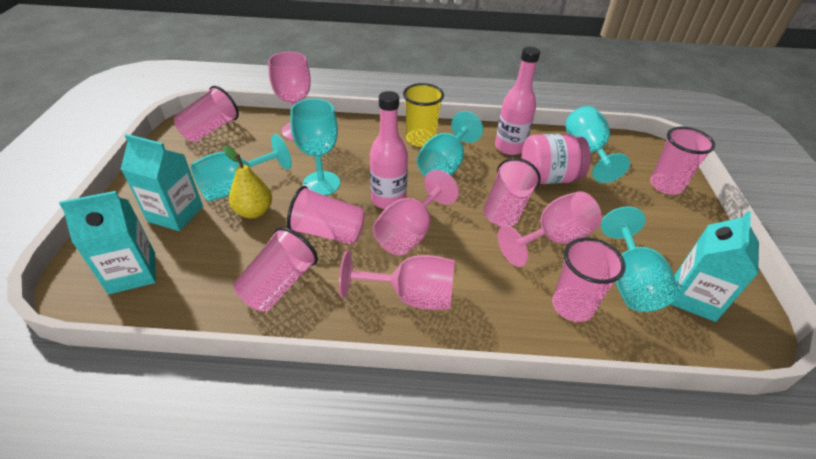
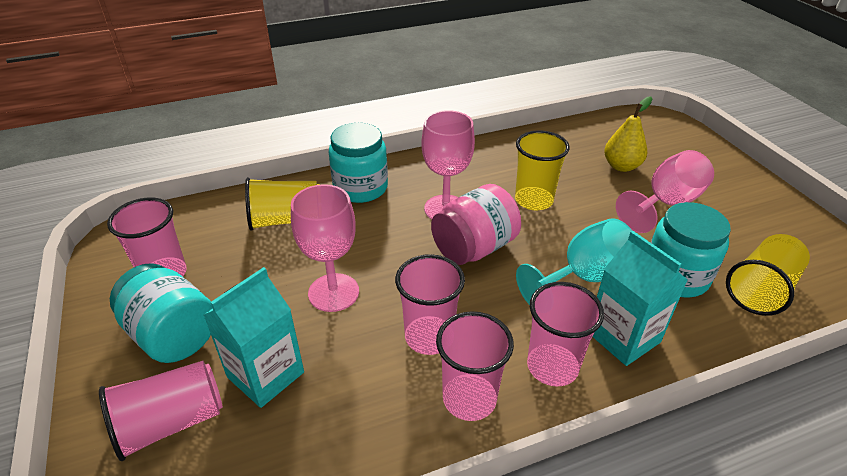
pink bottle: 2 -> 0
pink cup: 6 -> 5
pink goblet: 4 -> 3
turquoise carton: 3 -> 2
turquoise goblet: 5 -> 1
turquoise jar: 0 -> 3
yellow cup: 1 -> 3

